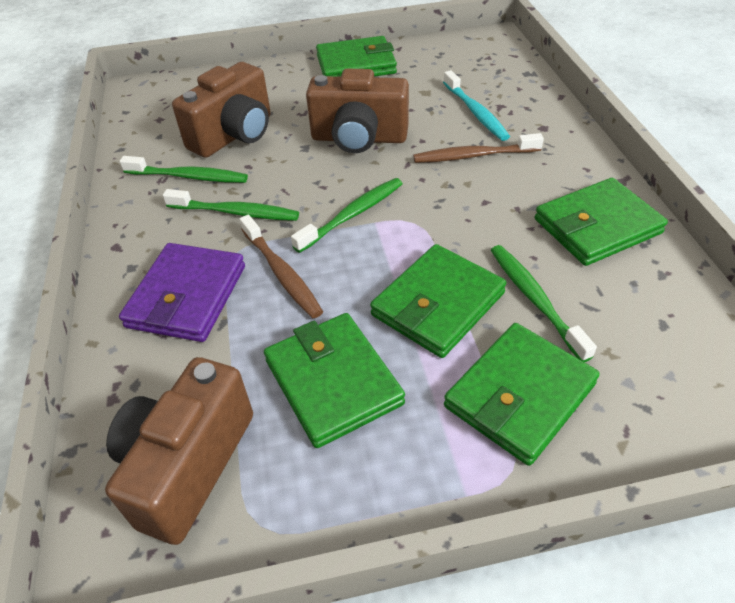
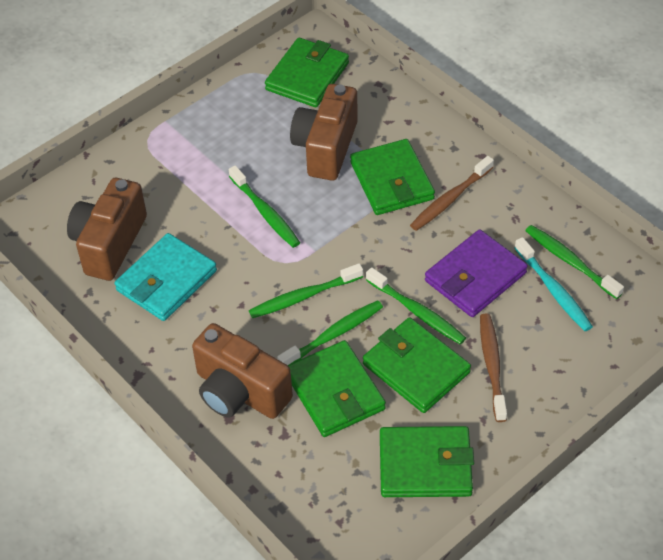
green toothbrush: 4 -> 5
turquoise wallet: 0 -> 1

